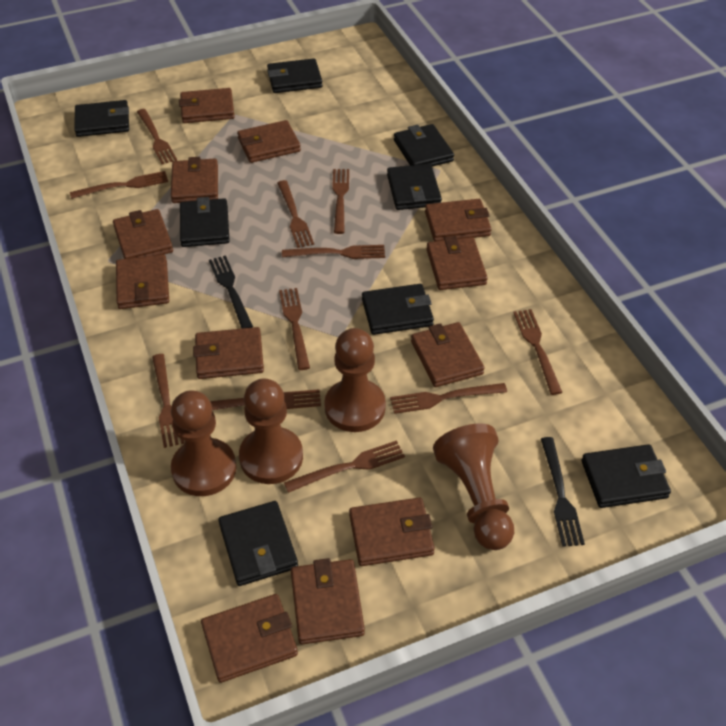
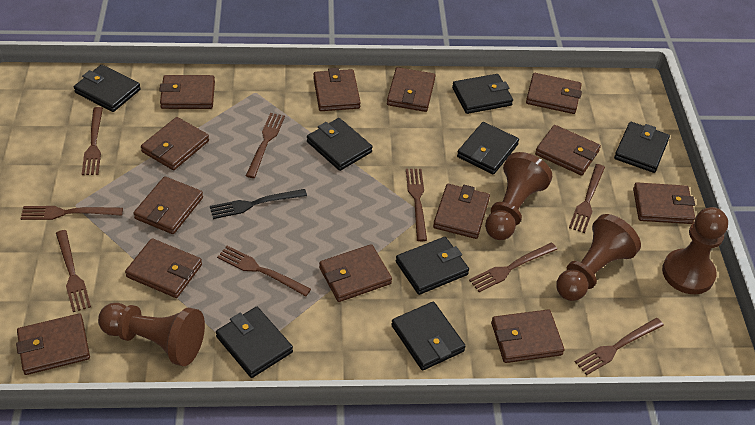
black fork: 2 -> 1
brown fork: 11 -> 9
brown wallet: 12 -> 13

